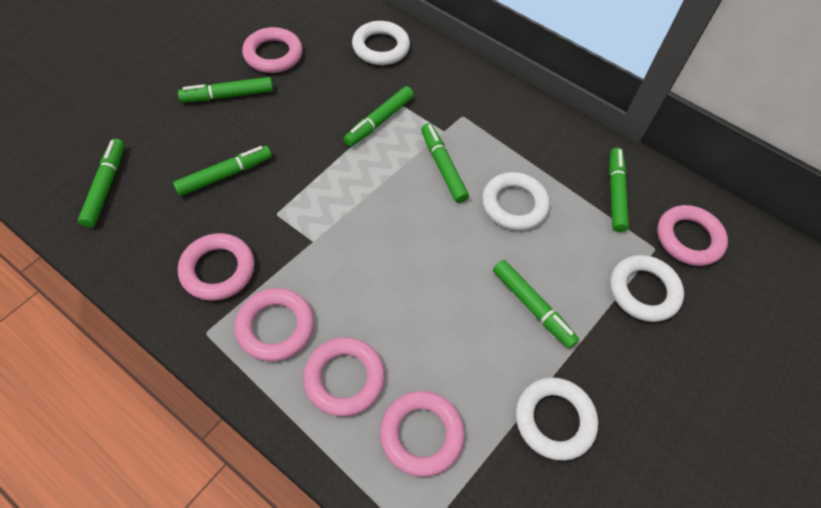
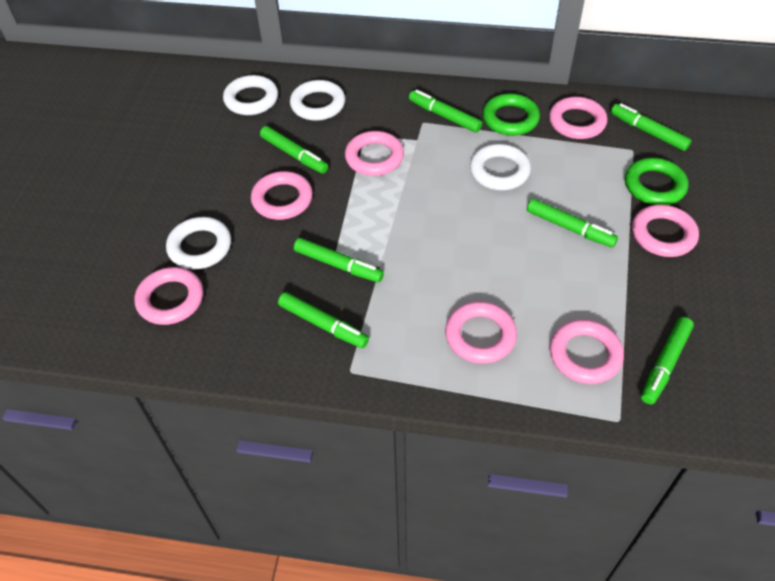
green ring: 0 -> 2
pink ring: 6 -> 7

